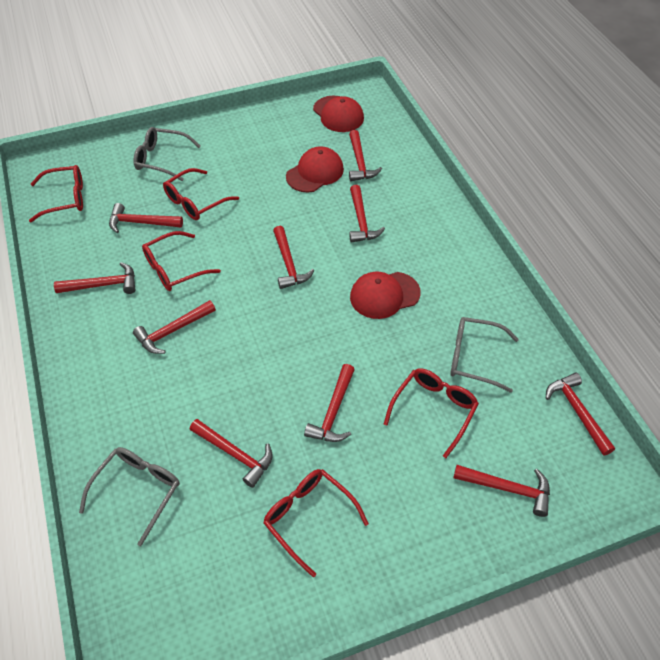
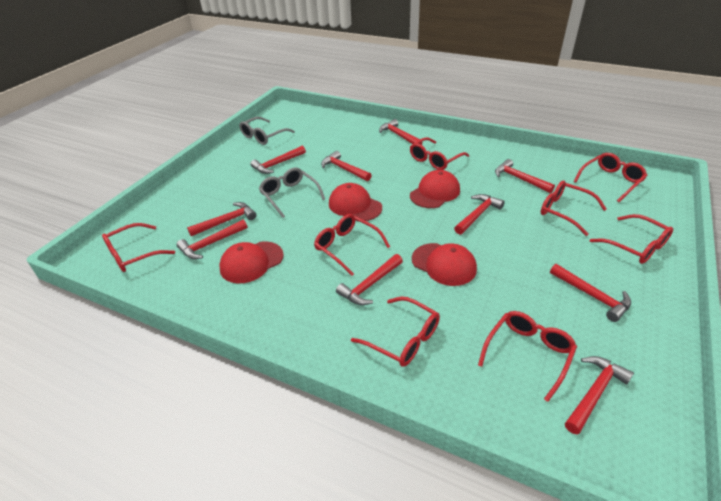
grey glasses: 3 -> 2
red cap: 3 -> 4
red glasses: 5 -> 8

